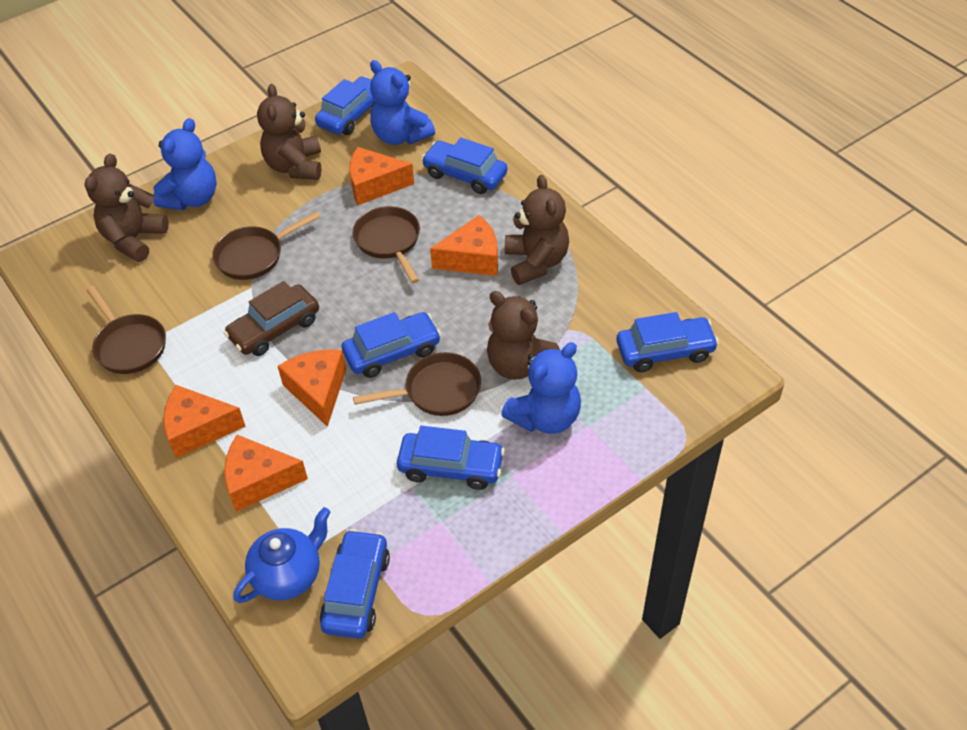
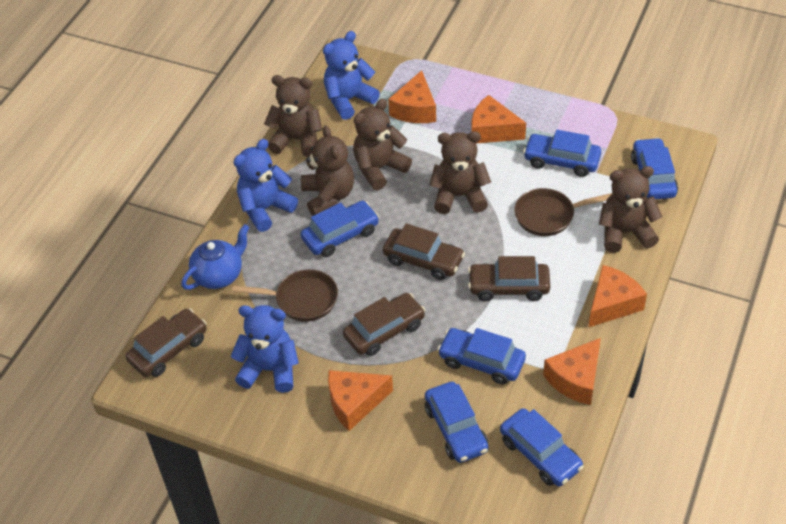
brown car: 1 -> 4
brown pan: 4 -> 2
brown teddy bear: 4 -> 5

